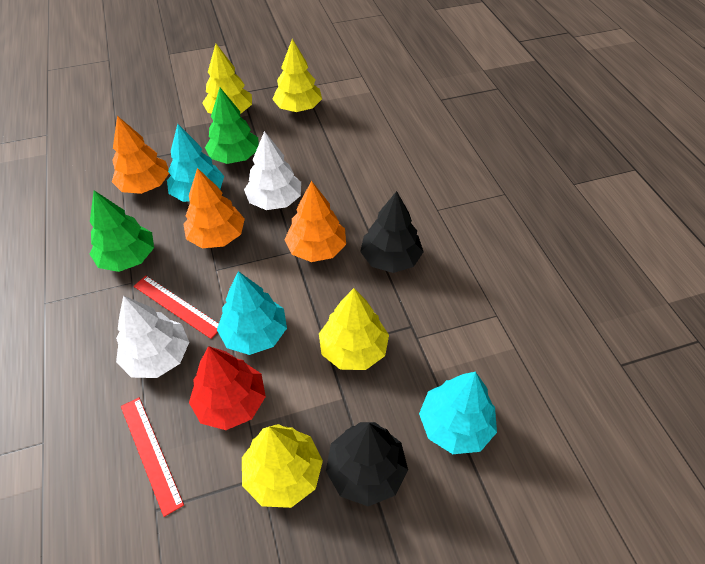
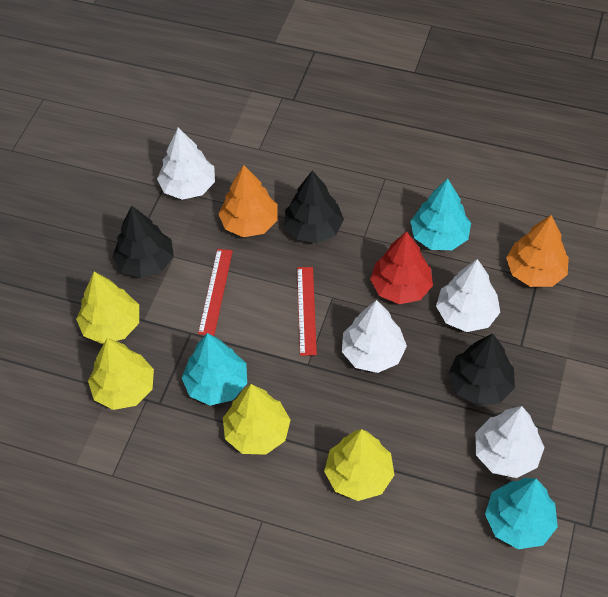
black tree: 2 -> 3
green tree: 2 -> 0
orange tree: 3 -> 2
white tree: 2 -> 4

